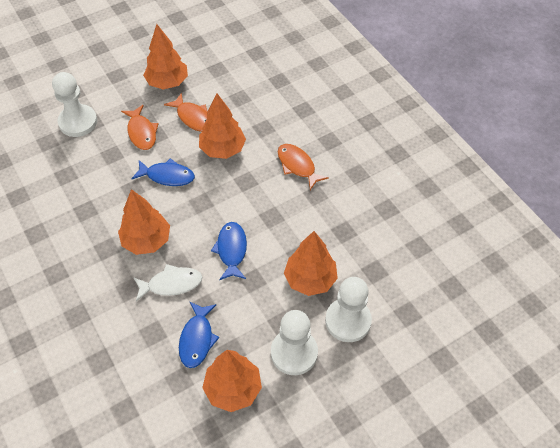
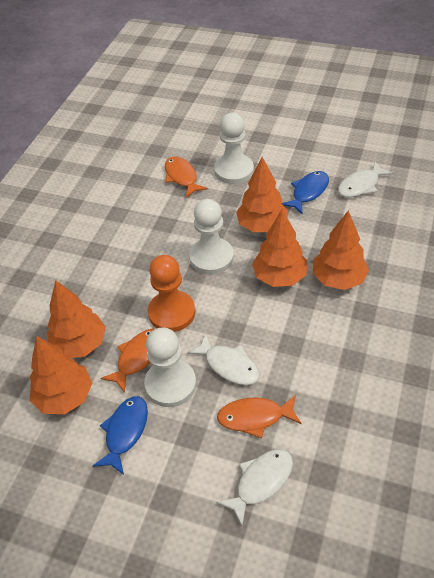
blue fish: 3 -> 2
orange pawn: 0 -> 1
white fish: 1 -> 3

